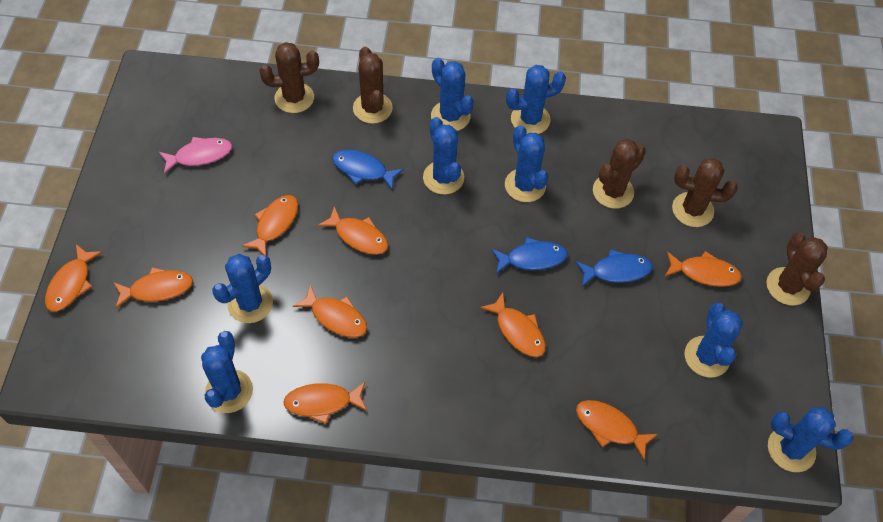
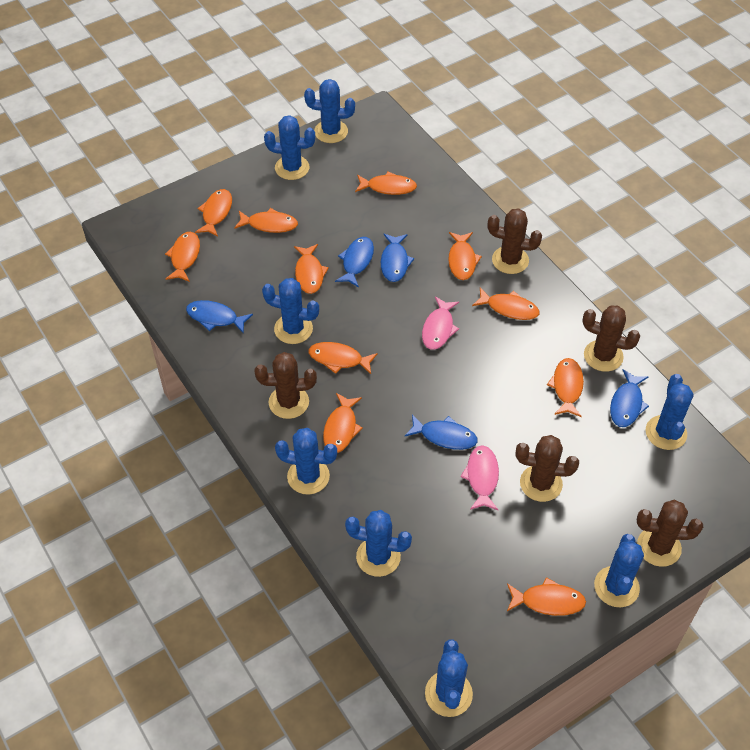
blue fish: 3 -> 5
orange fish: 9 -> 11
pink fish: 1 -> 2

